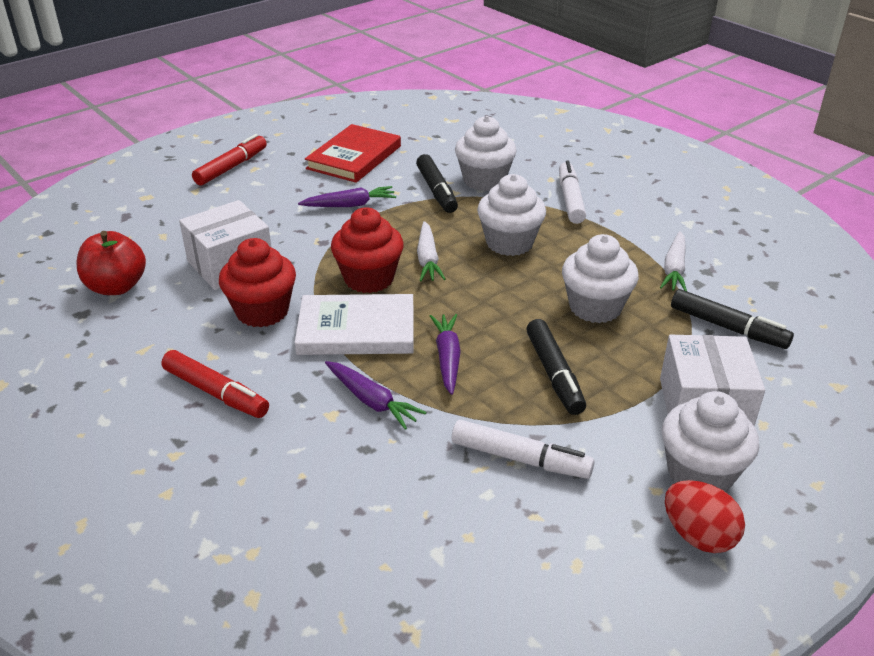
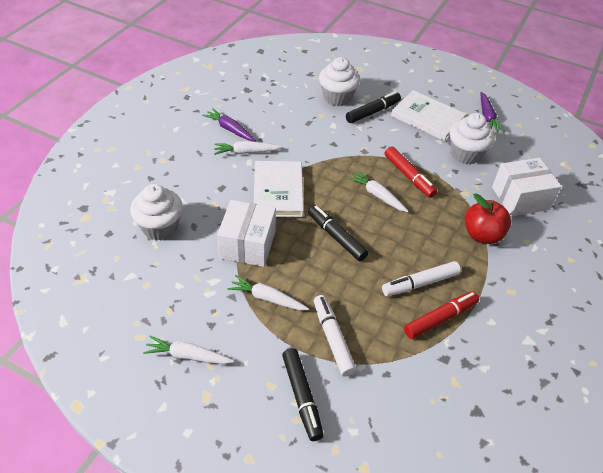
purple carrot: 3 -> 2
red book: 1 -> 0
red cupcake: 2 -> 0
red egg: 1 -> 0
white book: 1 -> 2
white carrot: 2 -> 4
white cupcake: 4 -> 3

